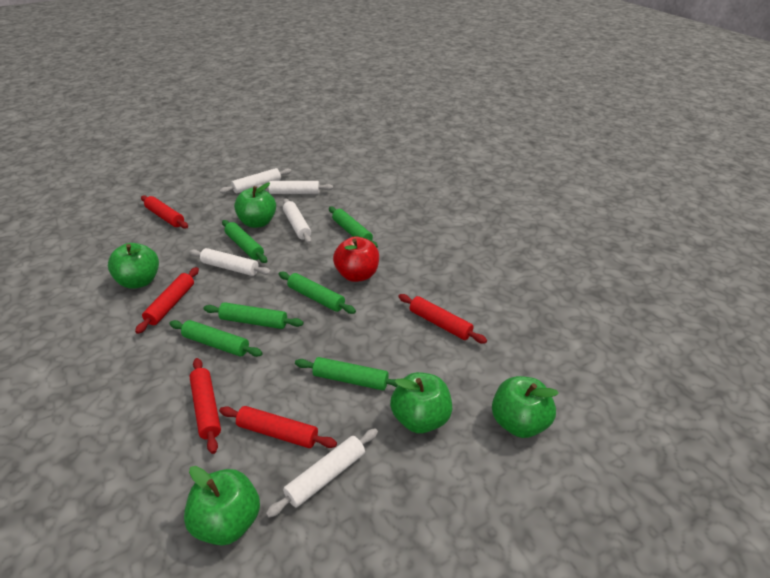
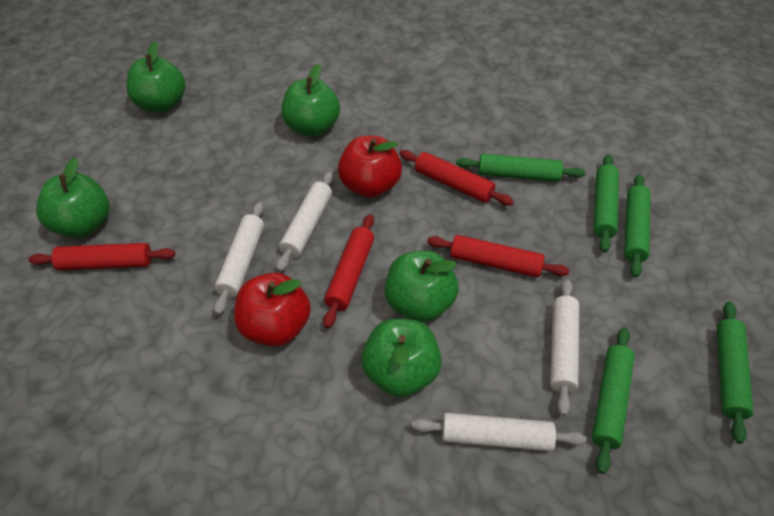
green rolling pin: 6 -> 5
red apple: 1 -> 2
red rolling pin: 5 -> 4
white rolling pin: 5 -> 4

